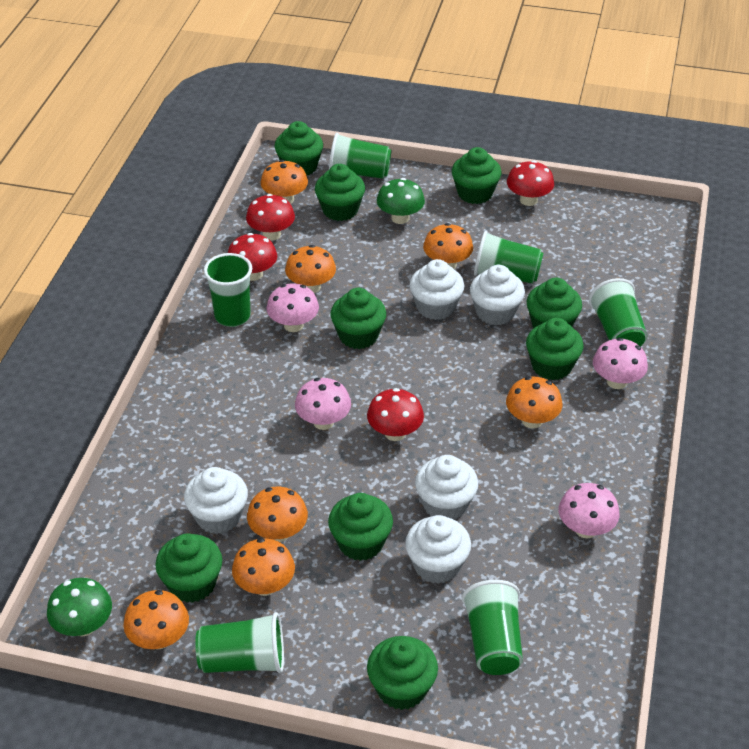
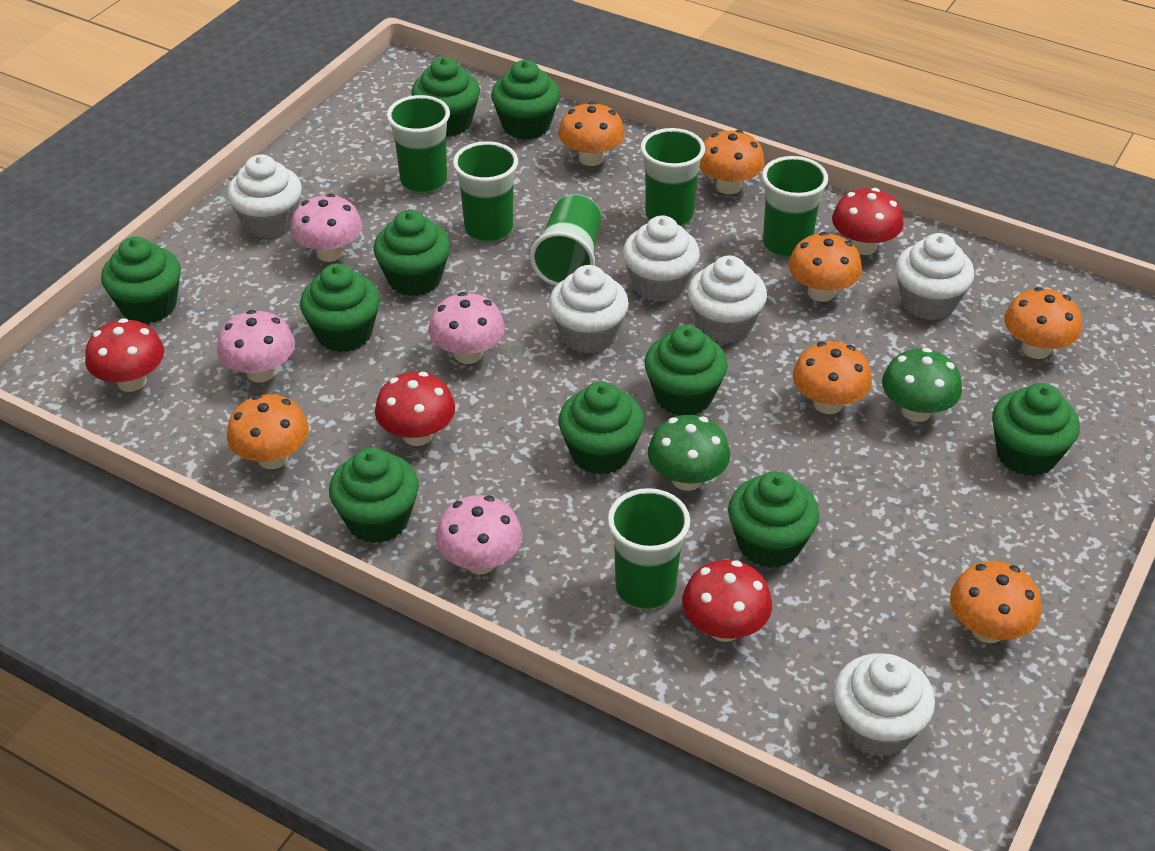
green cupcake: 9 -> 10
white cupcake: 5 -> 6

